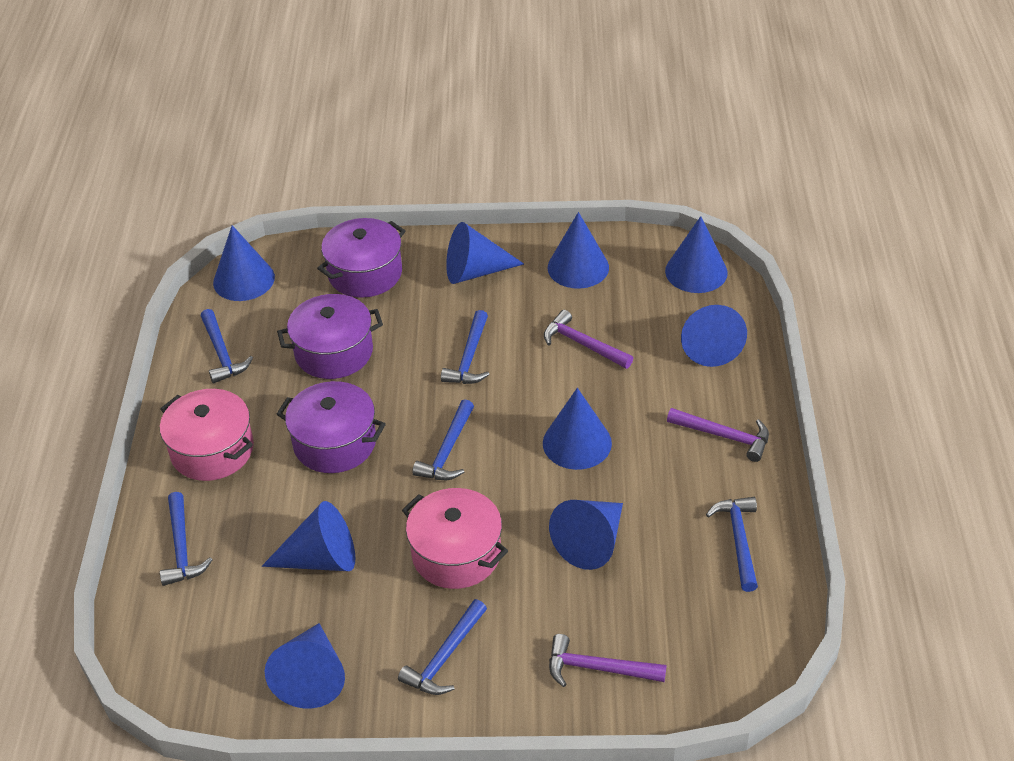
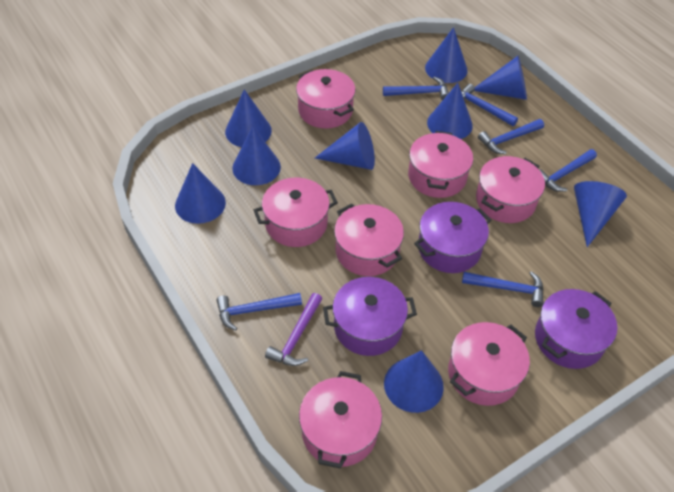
pink pot: 2 -> 7
purple hammer: 3 -> 1

